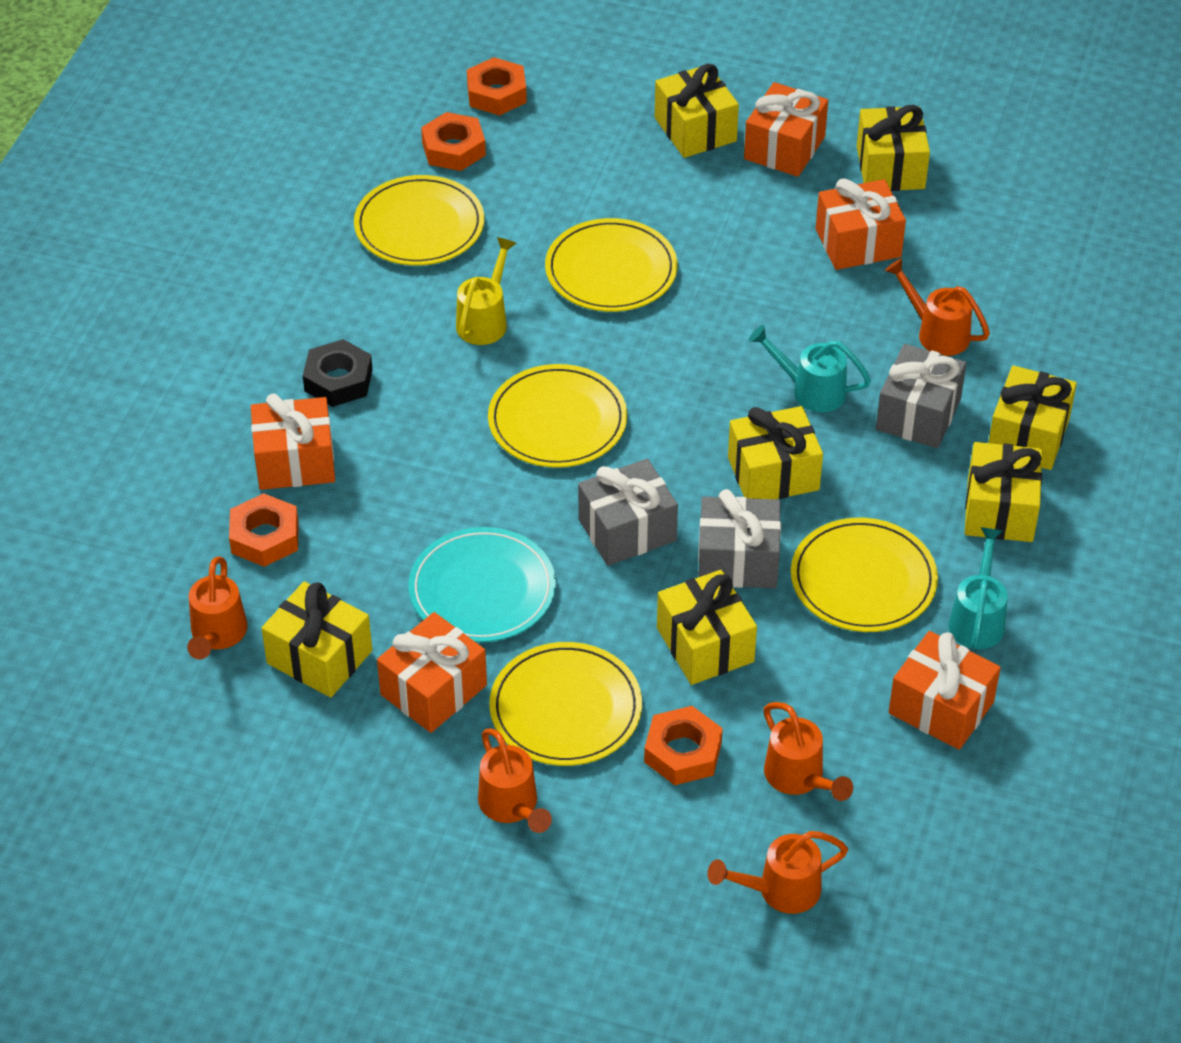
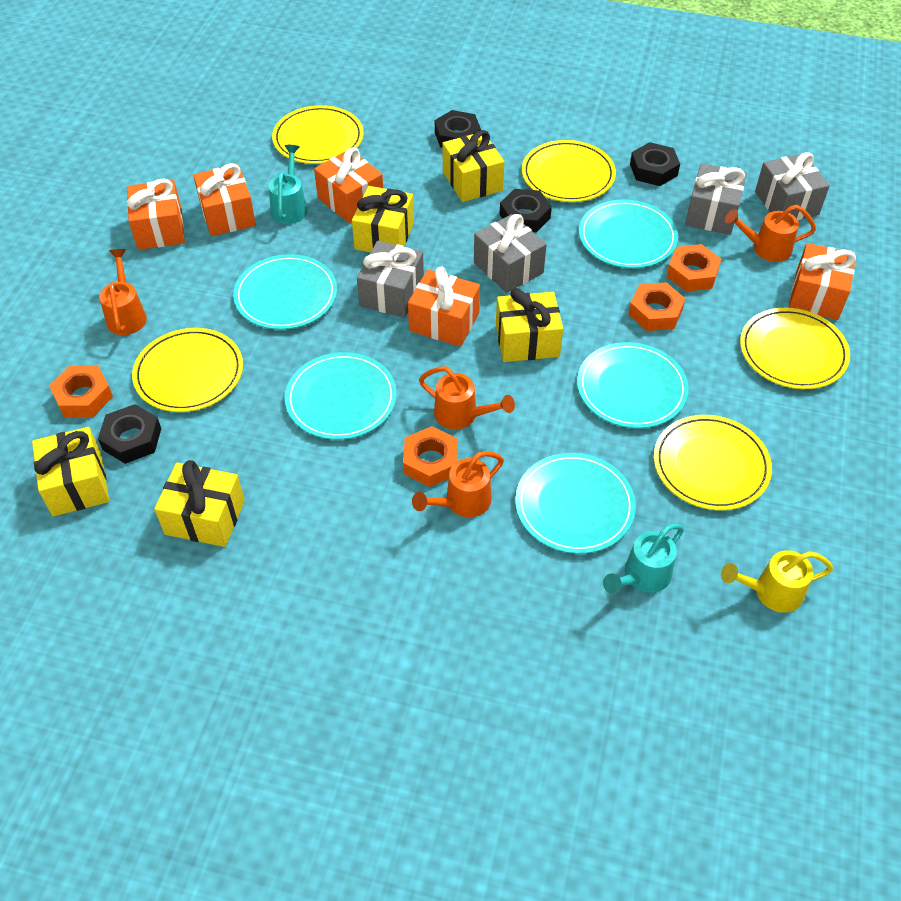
black nut: 1 -> 4
grey gift: 3 -> 4
orange watering can: 5 -> 4
turquoise plate: 1 -> 5
yellow gift: 7 -> 5

